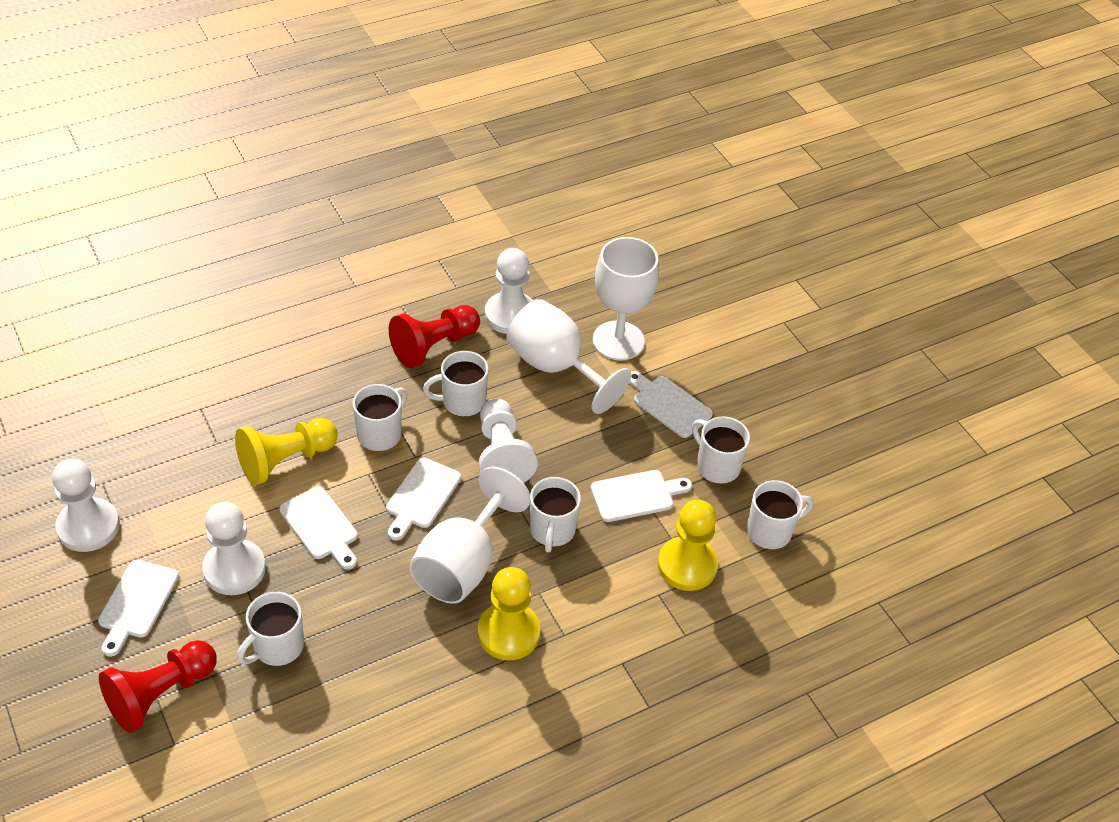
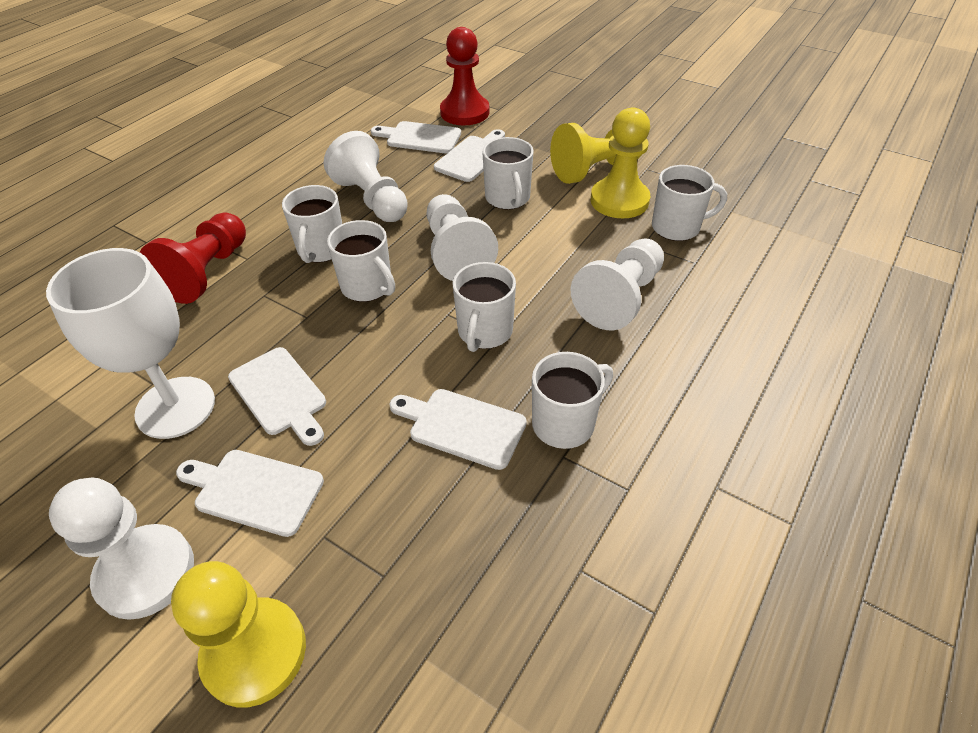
white goblet: 3 -> 1

